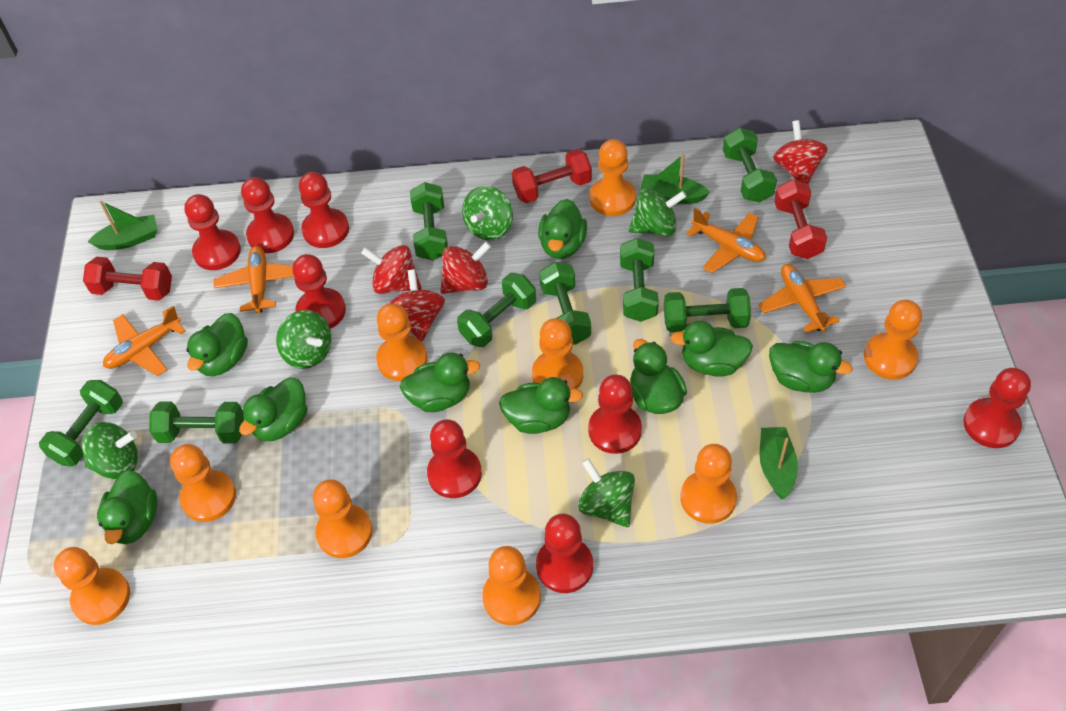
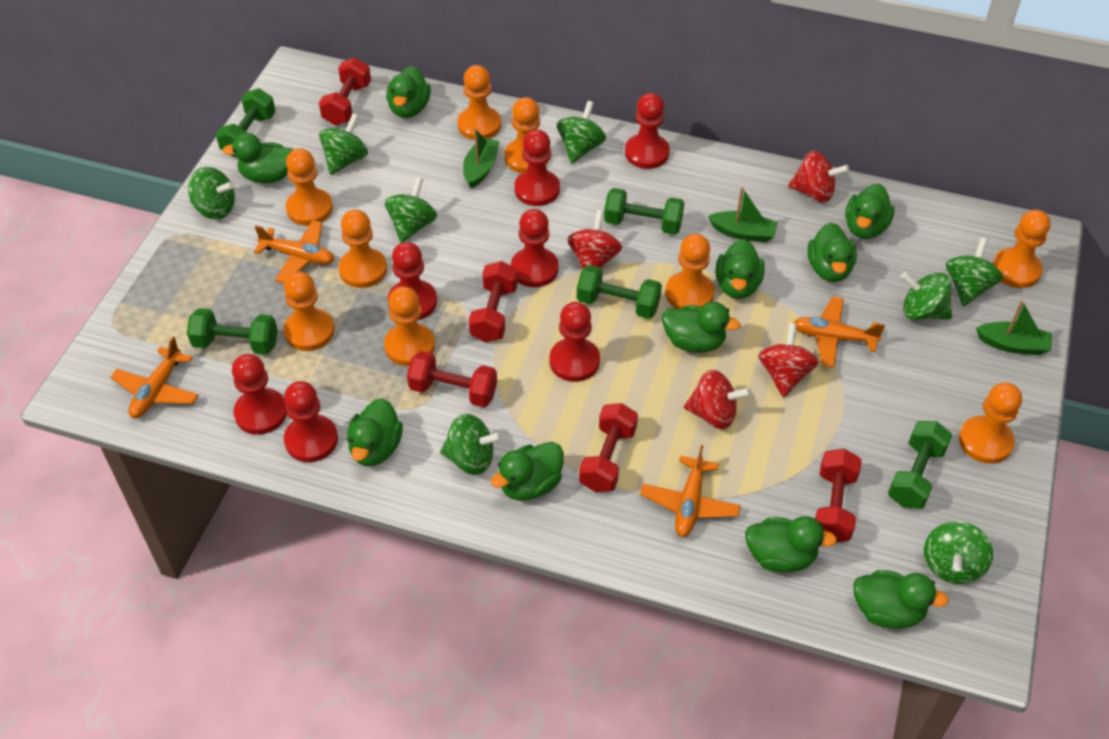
green duck: 9 -> 10
green dumbbell: 8 -> 5
green spinning top: 5 -> 8
red dumbbell: 3 -> 5
red pawn: 8 -> 7

